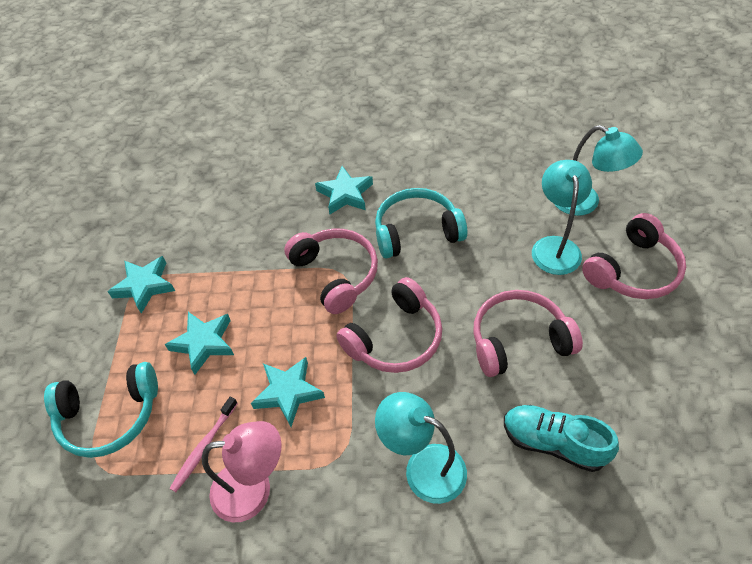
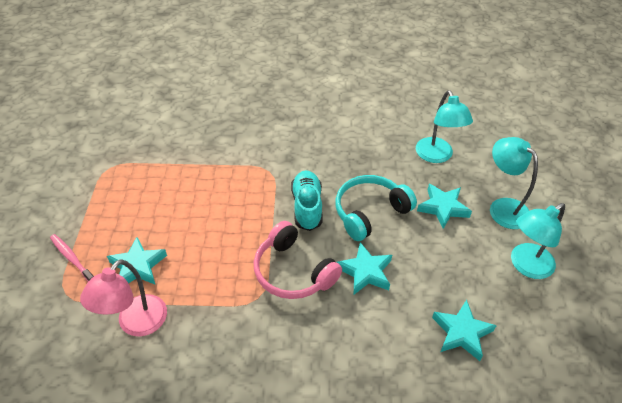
pink headphones: 4 -> 1
turquoise headphones: 2 -> 1

